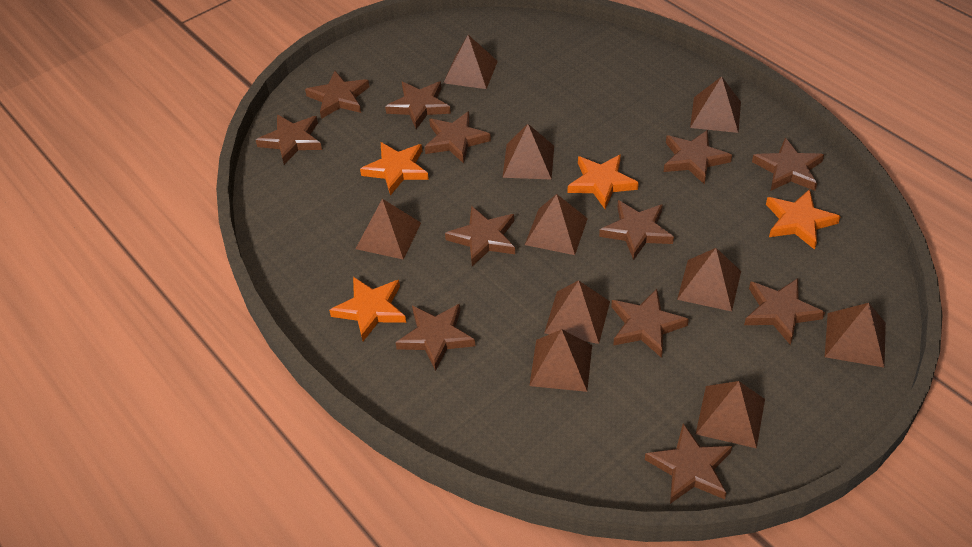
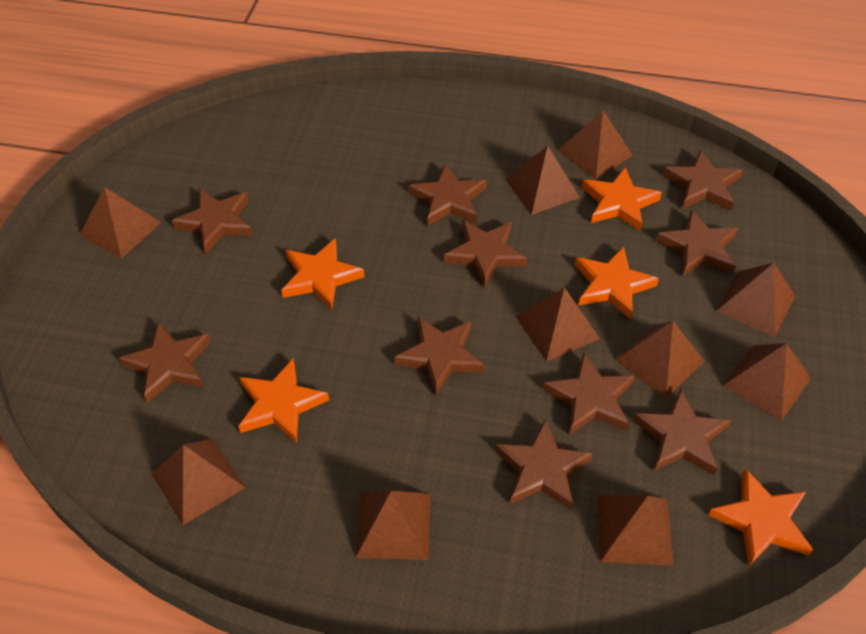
brown star: 12 -> 10
orange star: 4 -> 5

